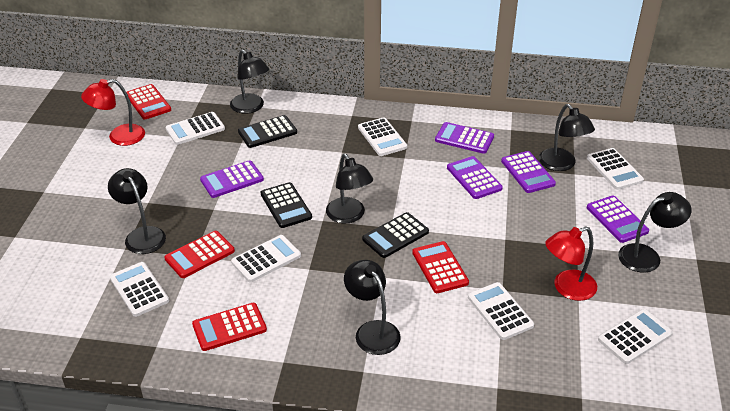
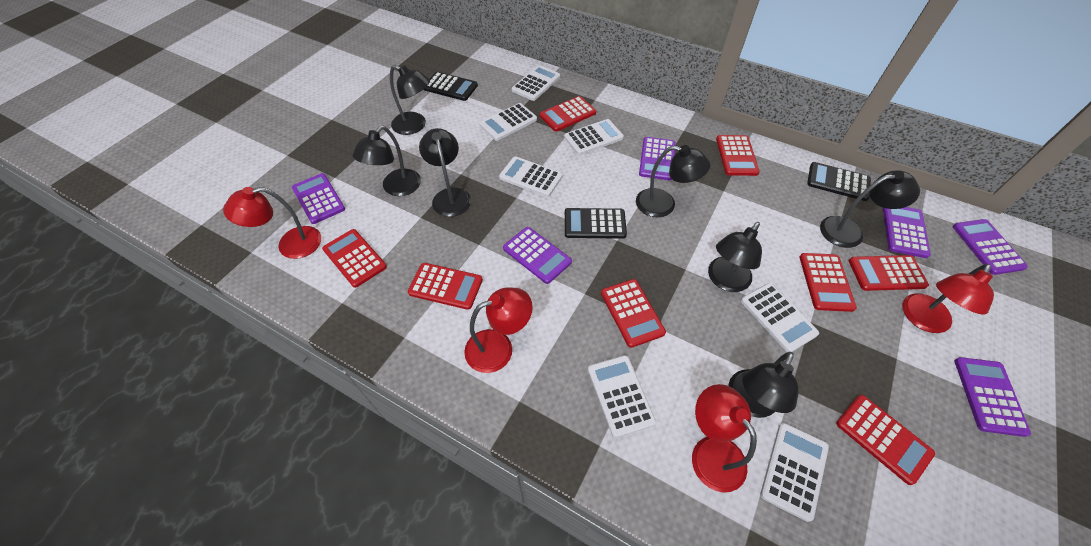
black lamp: 6 -> 7
purple calculator: 5 -> 6
red calculator: 4 -> 8
red lamp: 2 -> 4

